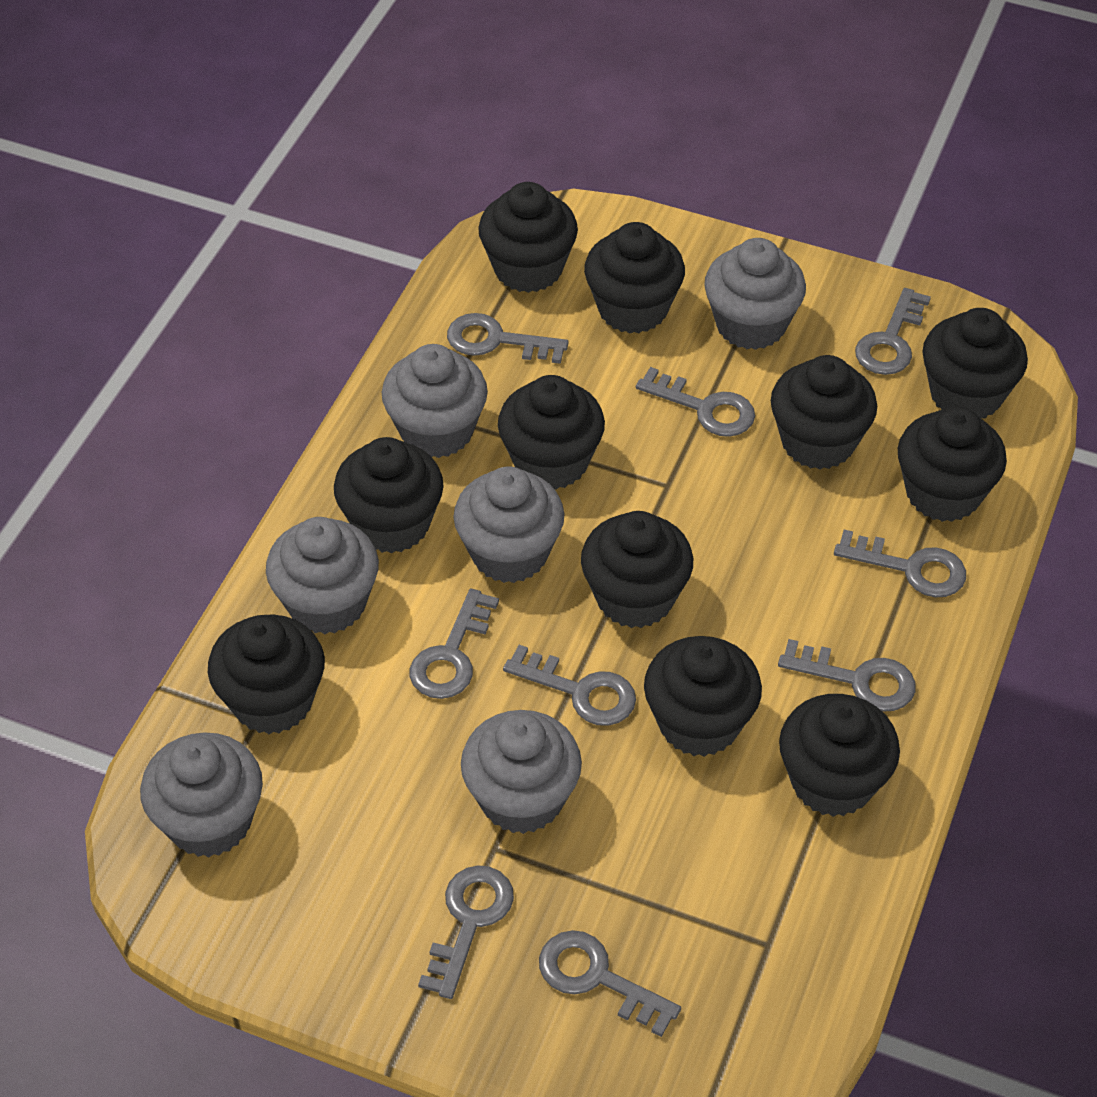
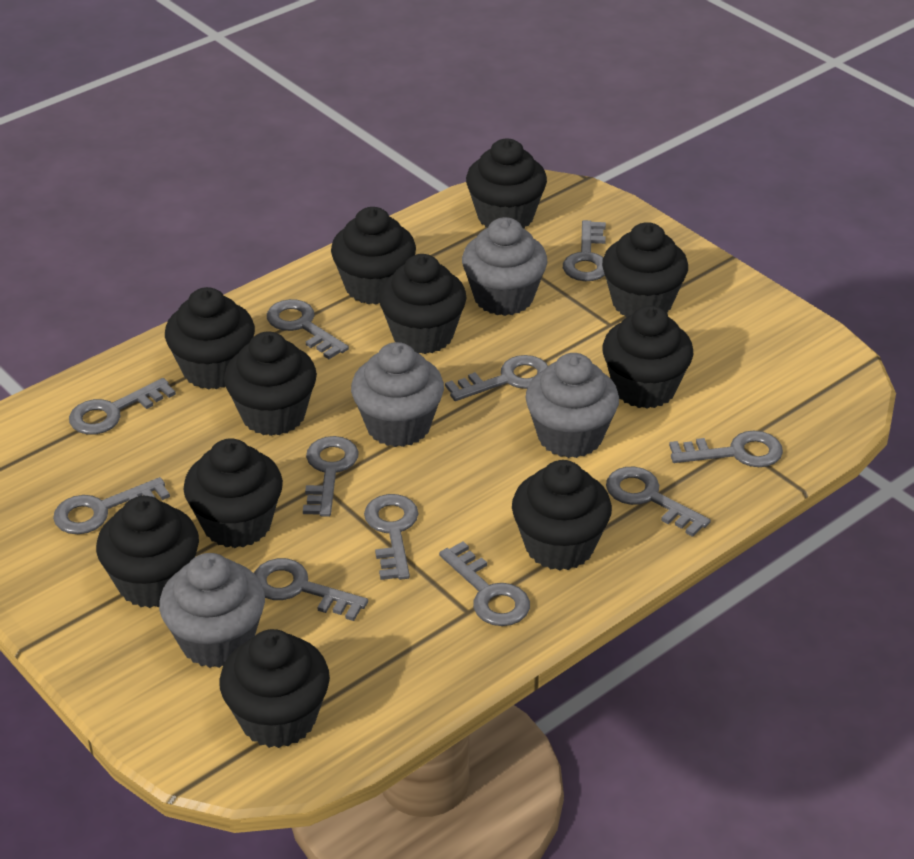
grey cupcake: 6 -> 4
grey key: 9 -> 11

